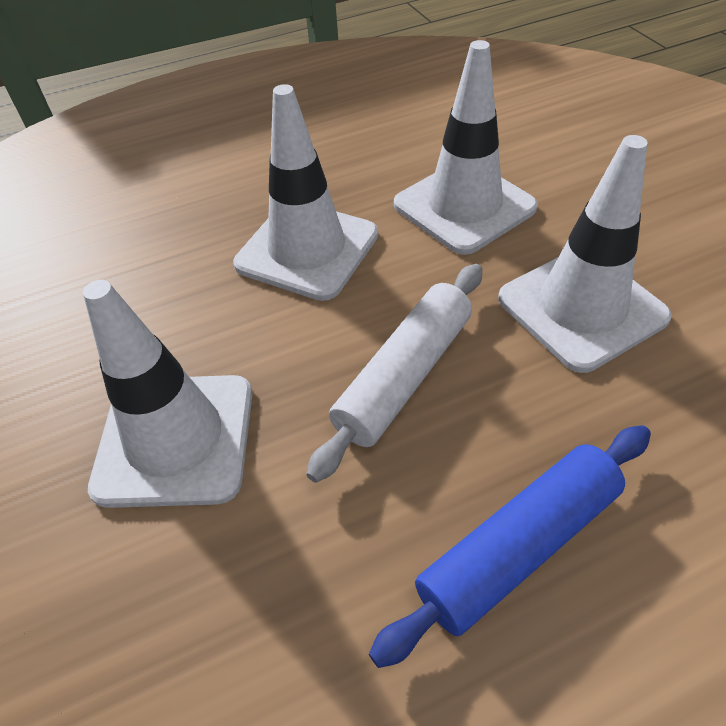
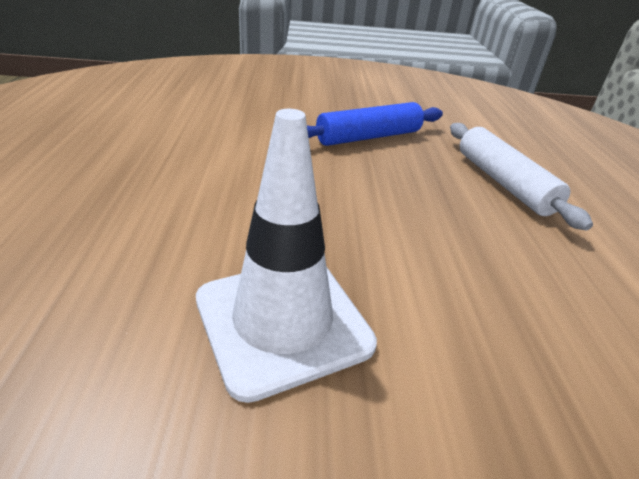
white traffic cone: 4 -> 1

